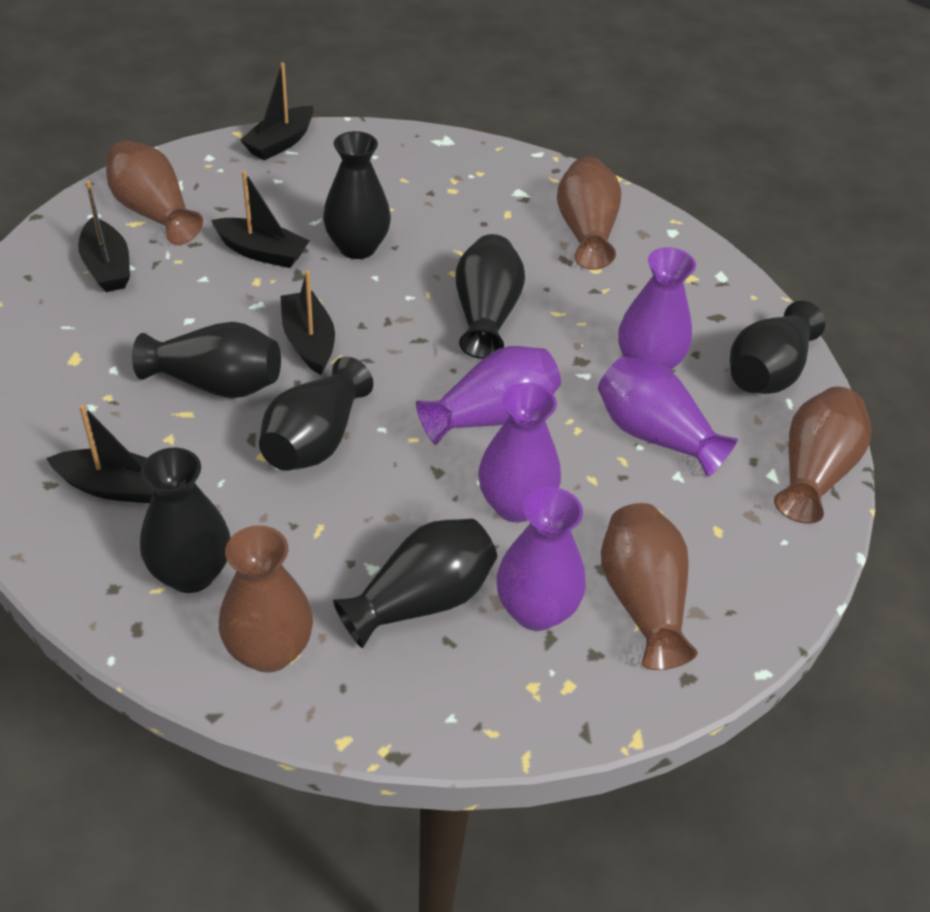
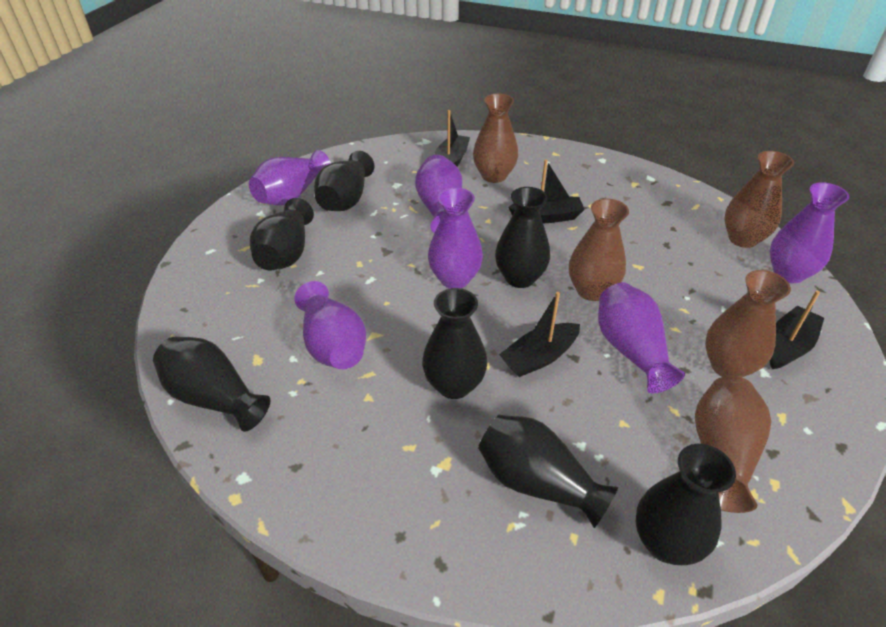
black boat: 5 -> 4
purple vase: 5 -> 6

